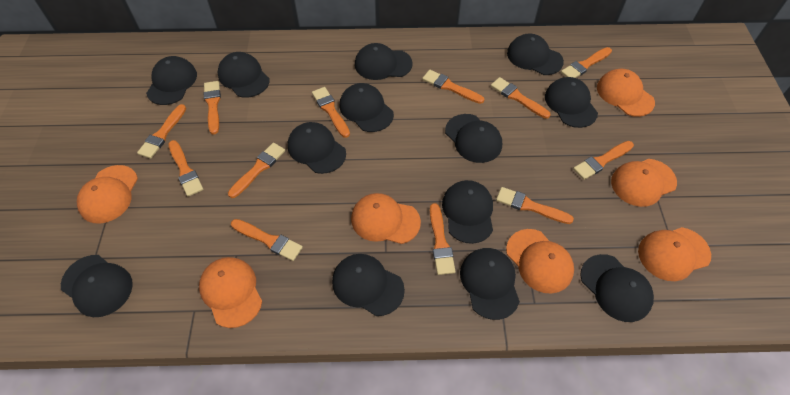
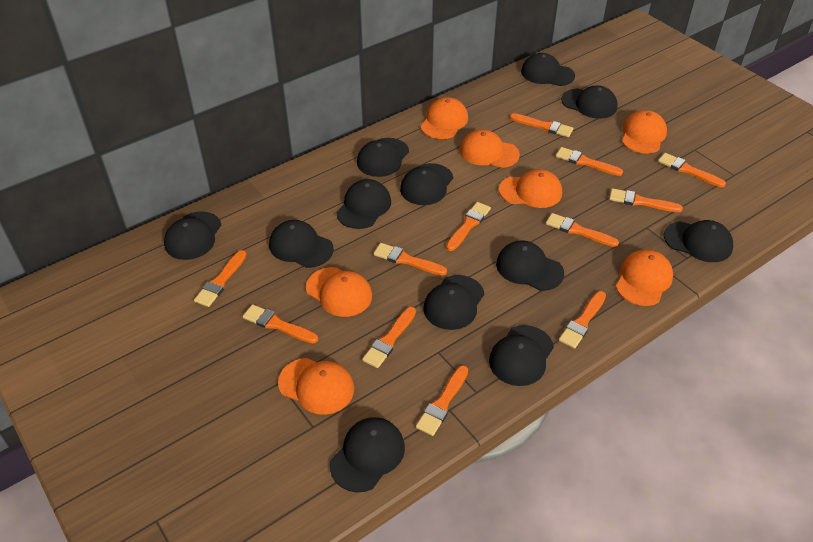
black cap: 13 -> 12

